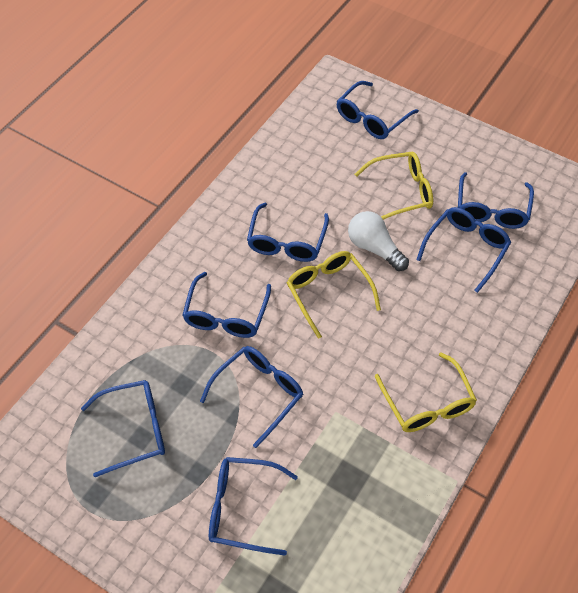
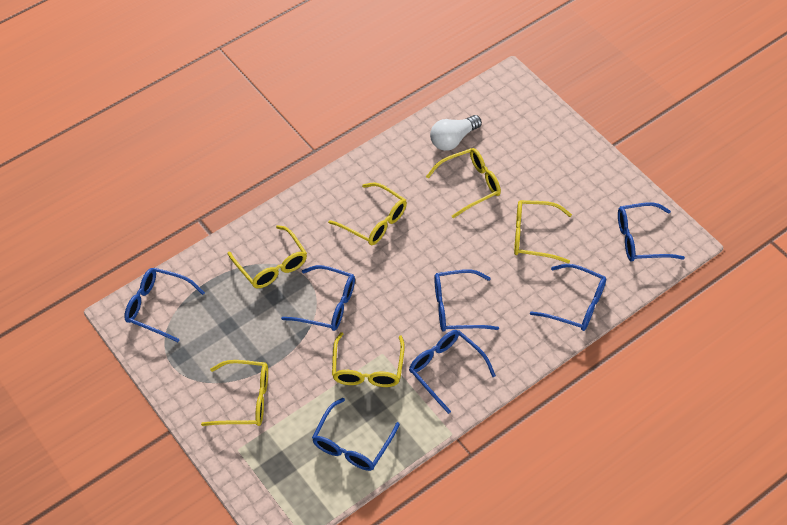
blue glasses: 8 -> 7
yellow glasses: 3 -> 6

